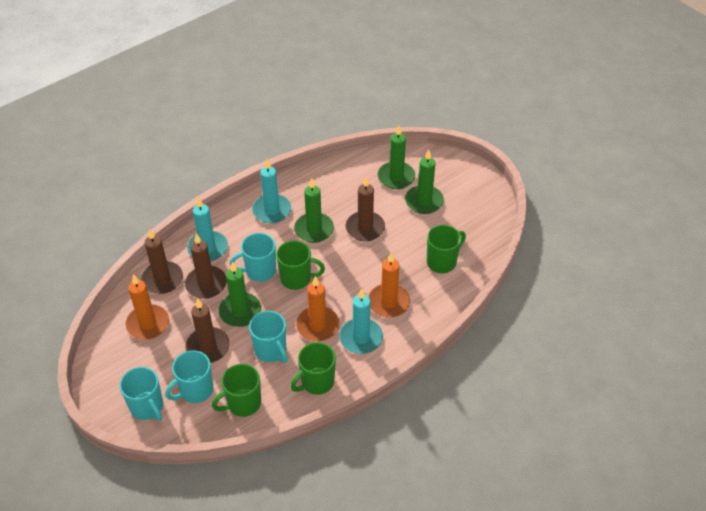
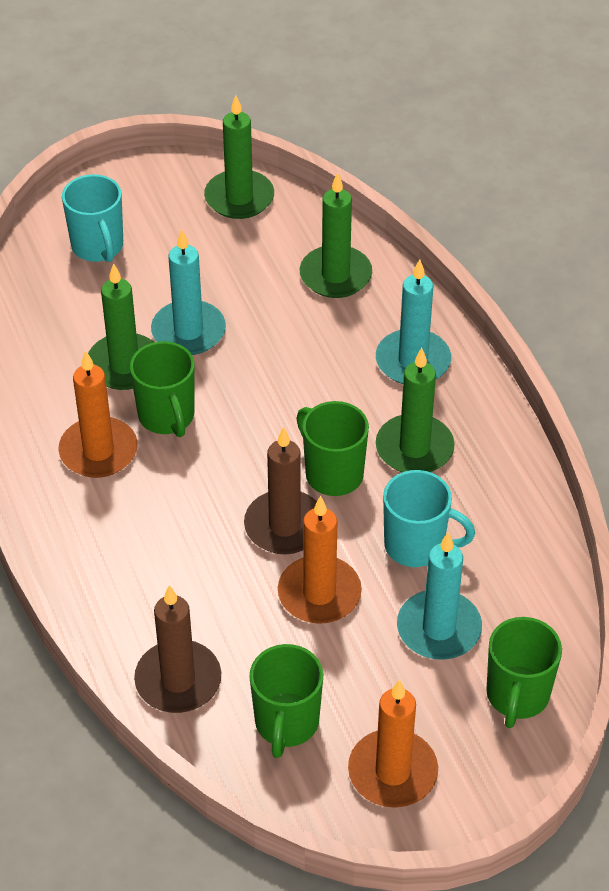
brown candle: 4 -> 2
turquoise mug: 4 -> 2

